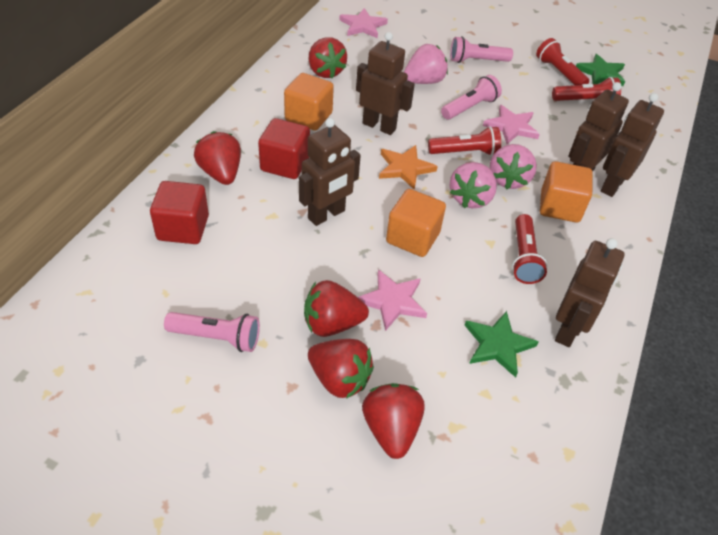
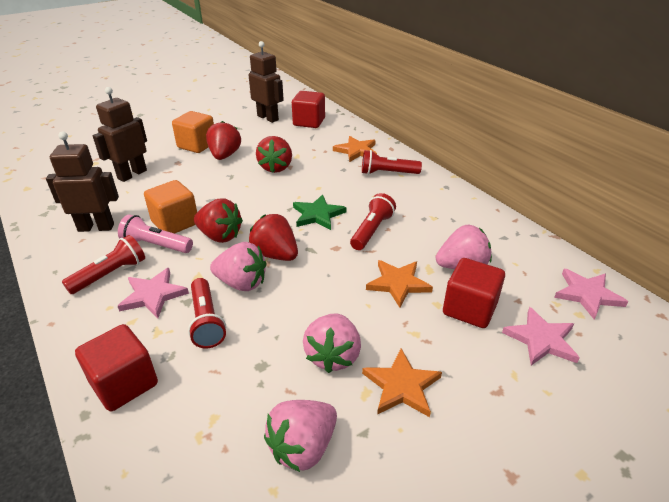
brown robot: 5 -> 3
green star: 2 -> 1
orange cube: 3 -> 2
orange star: 1 -> 3
pink flashlight: 3 -> 1
pink strawberry: 3 -> 4
red cube: 2 -> 3
red strawberry: 5 -> 4

